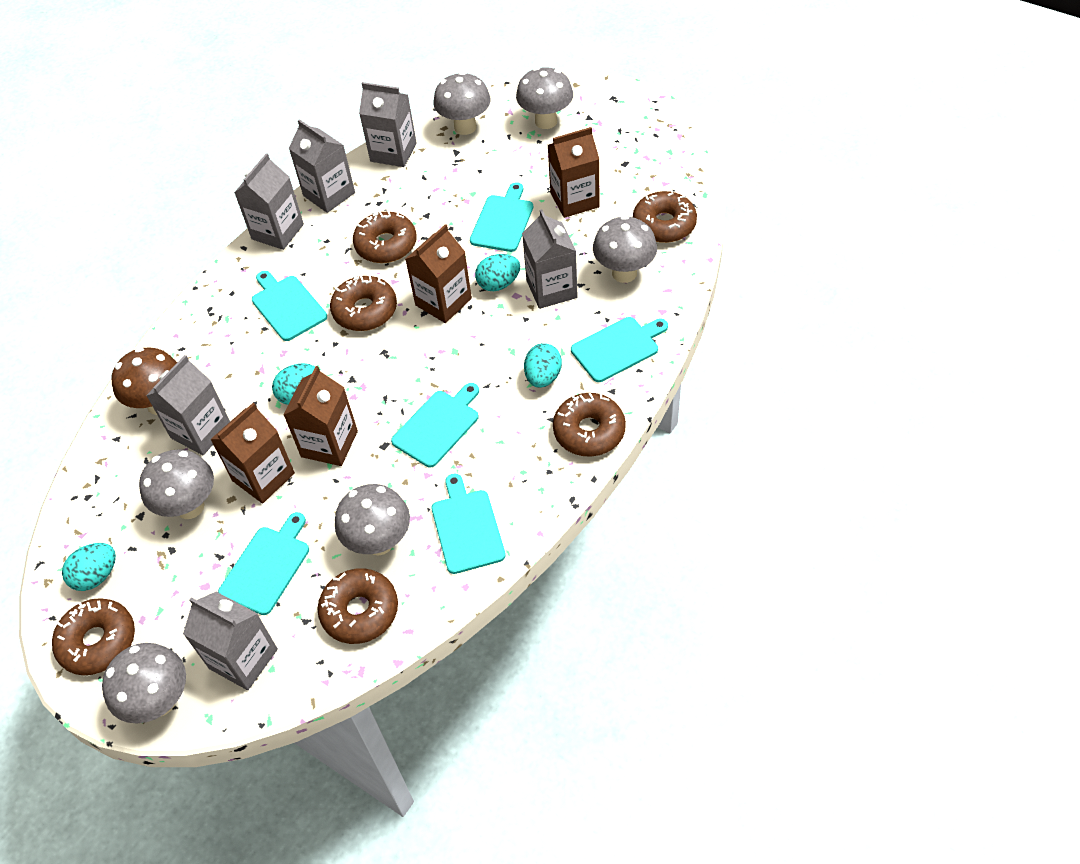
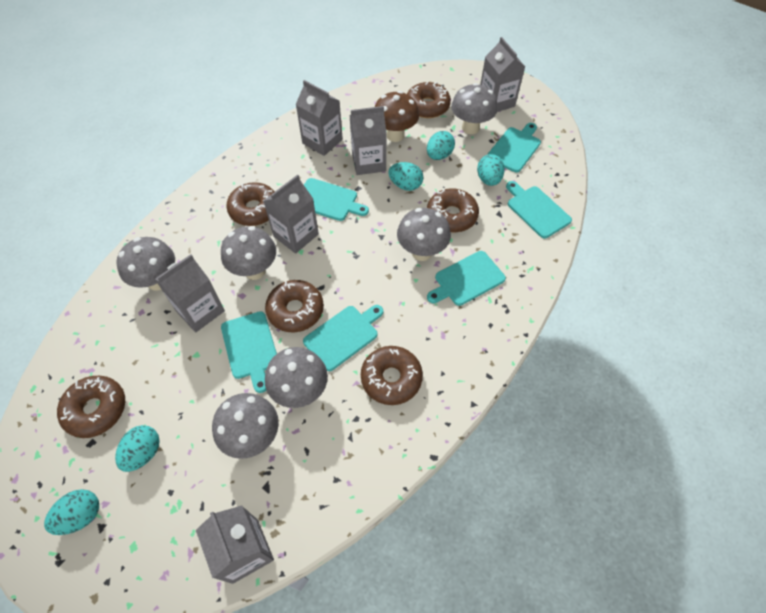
brown carton: 4 -> 0
turquoise egg: 4 -> 5

